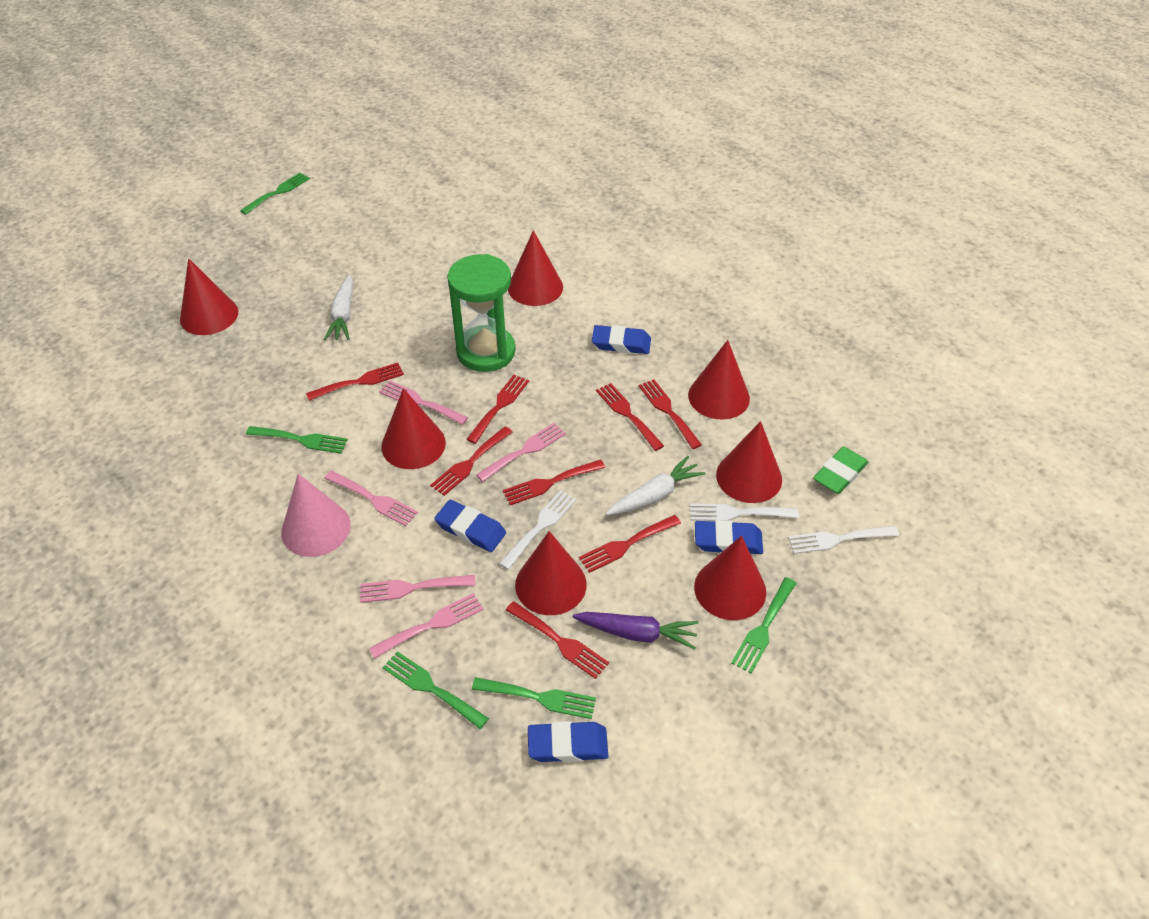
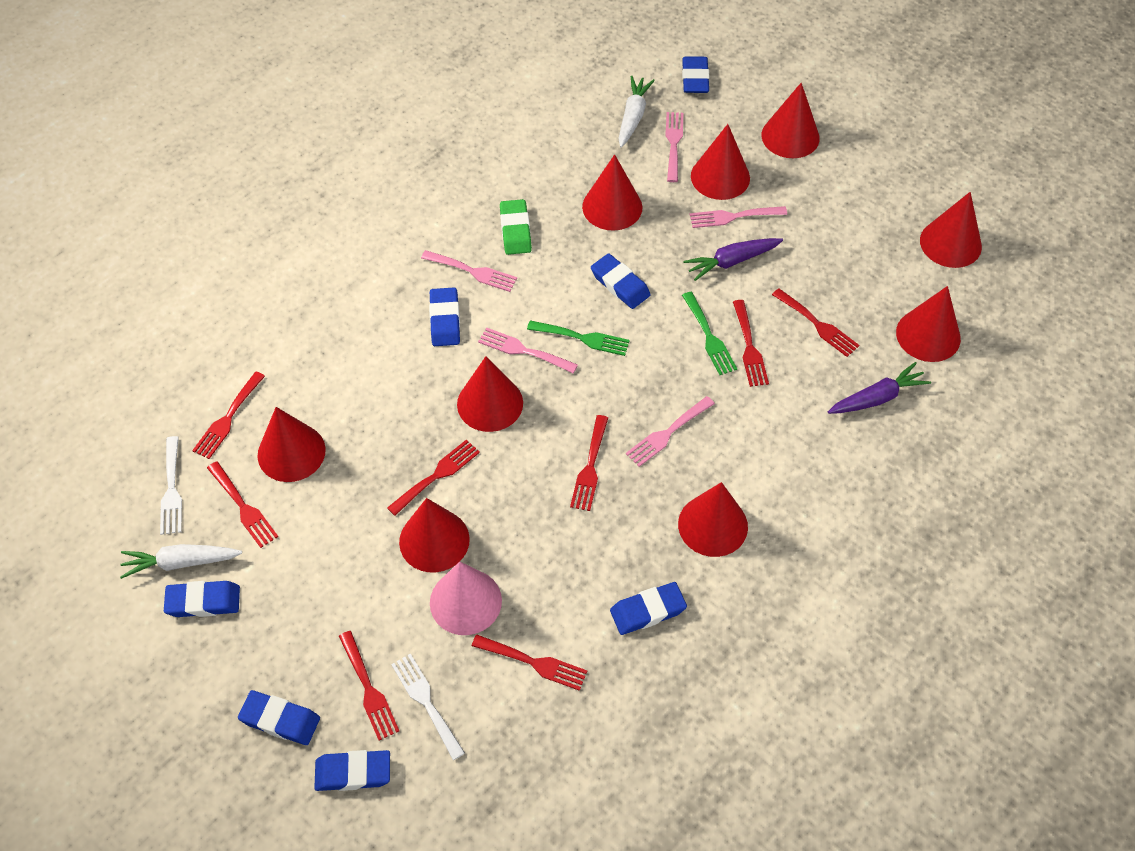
blue eraser: 4 -> 7
green fork: 5 -> 2
green hourglass: 1 -> 0
purple carrot: 1 -> 2
red cone: 7 -> 9
white fork: 3 -> 2

